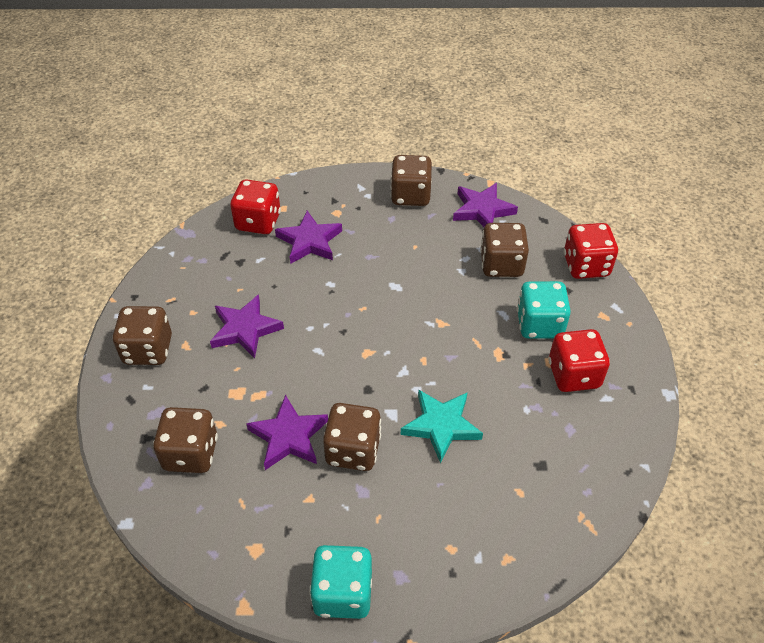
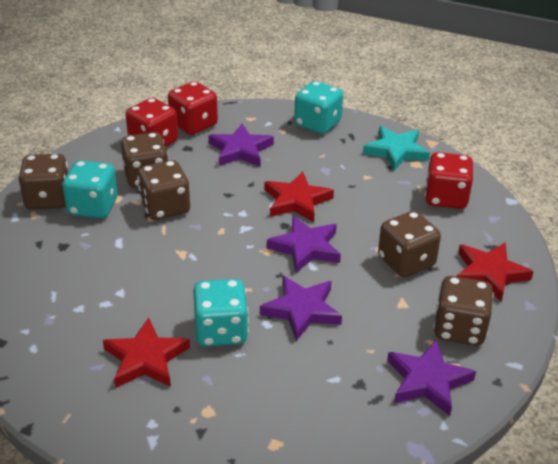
red star: 0 -> 3
turquoise dice: 2 -> 3

